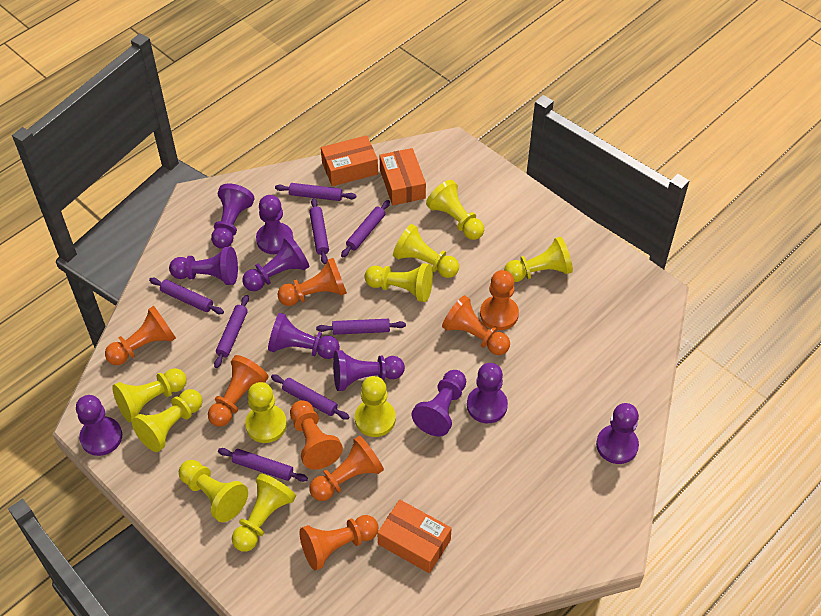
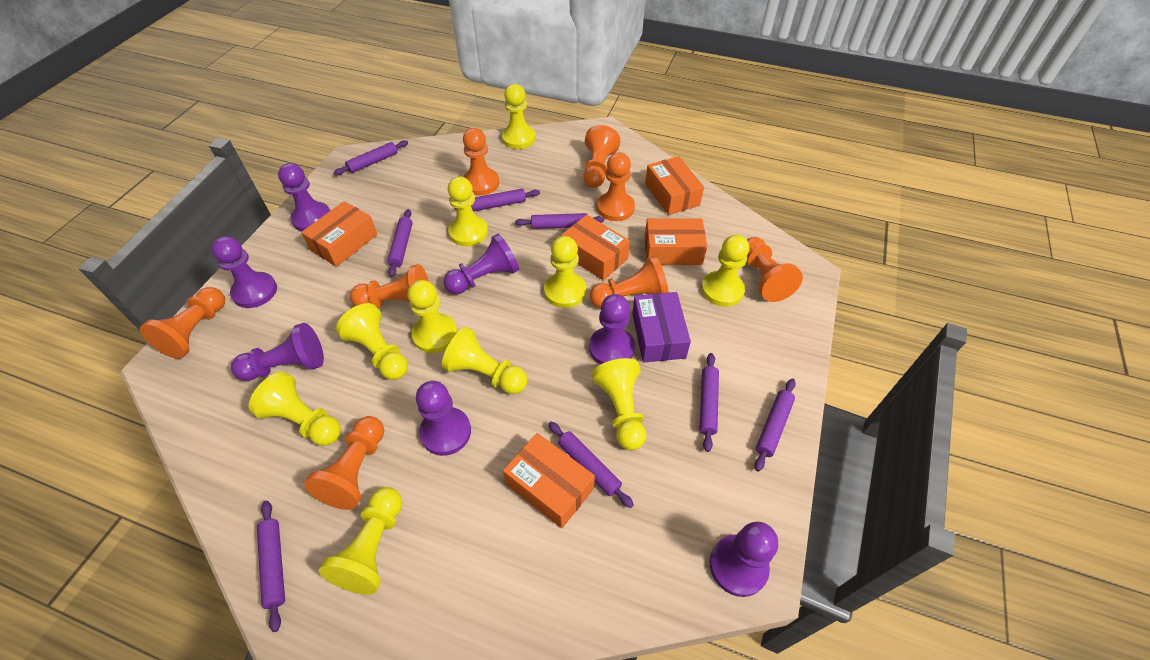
orange box: 3 -> 5
purple box: 0 -> 1
purple pawn: 10 -> 7

